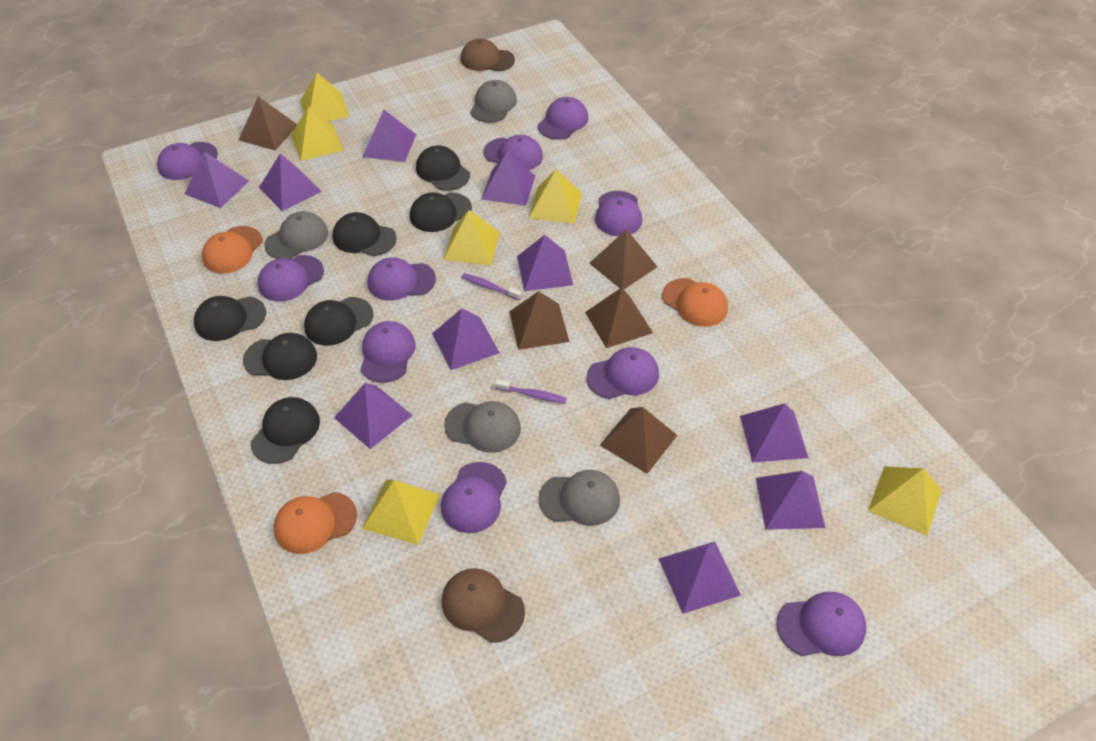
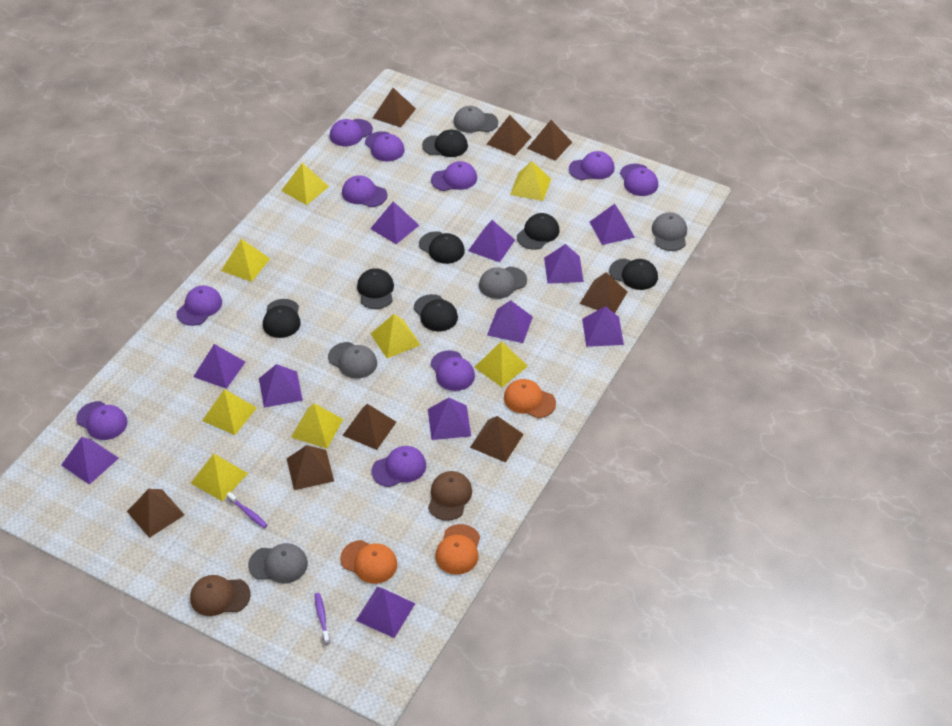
brown pyramid: 5 -> 8
grey cap: 4 -> 5
purple pyramid: 10 -> 11
yellow pyramid: 6 -> 8

